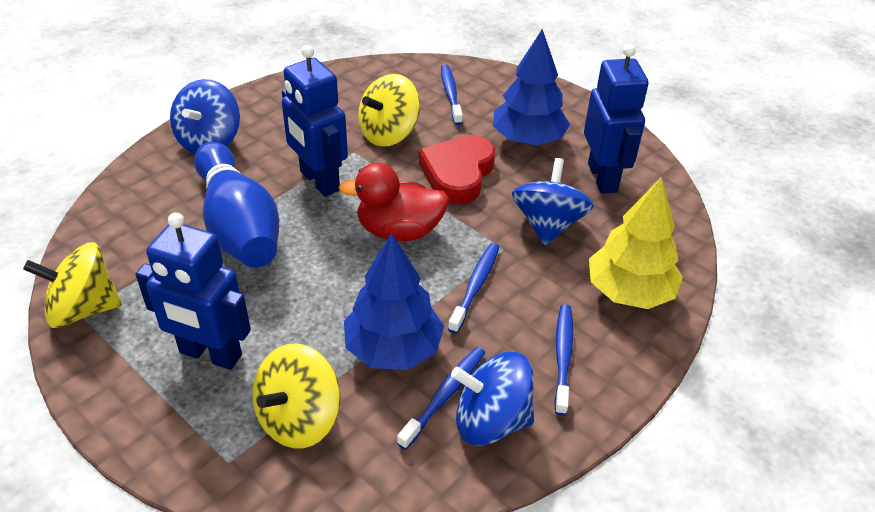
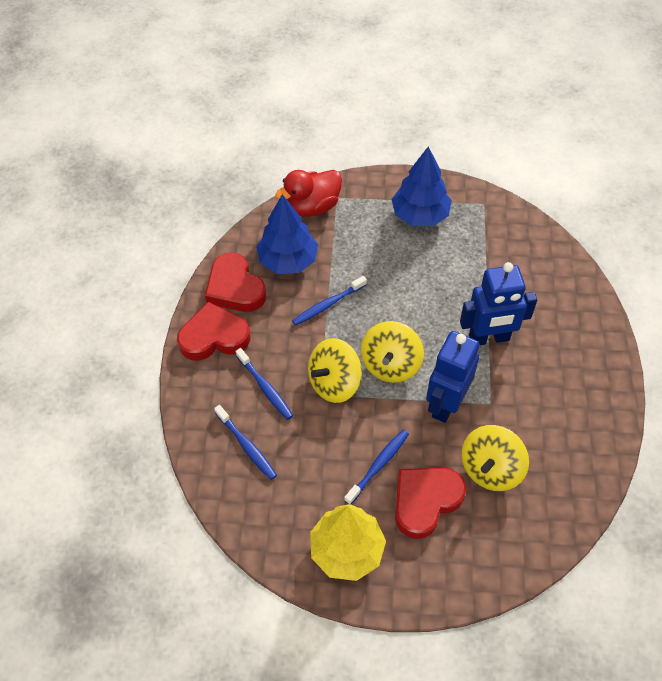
blue bowling pin: 1 -> 0
blue robot: 3 -> 2
blue spinning top: 3 -> 0
red heart: 1 -> 3

